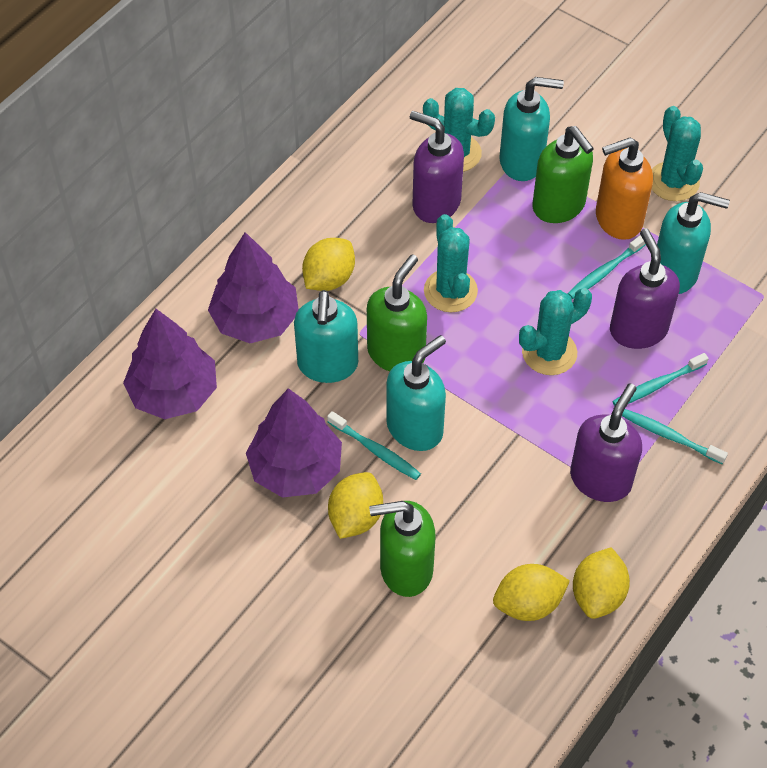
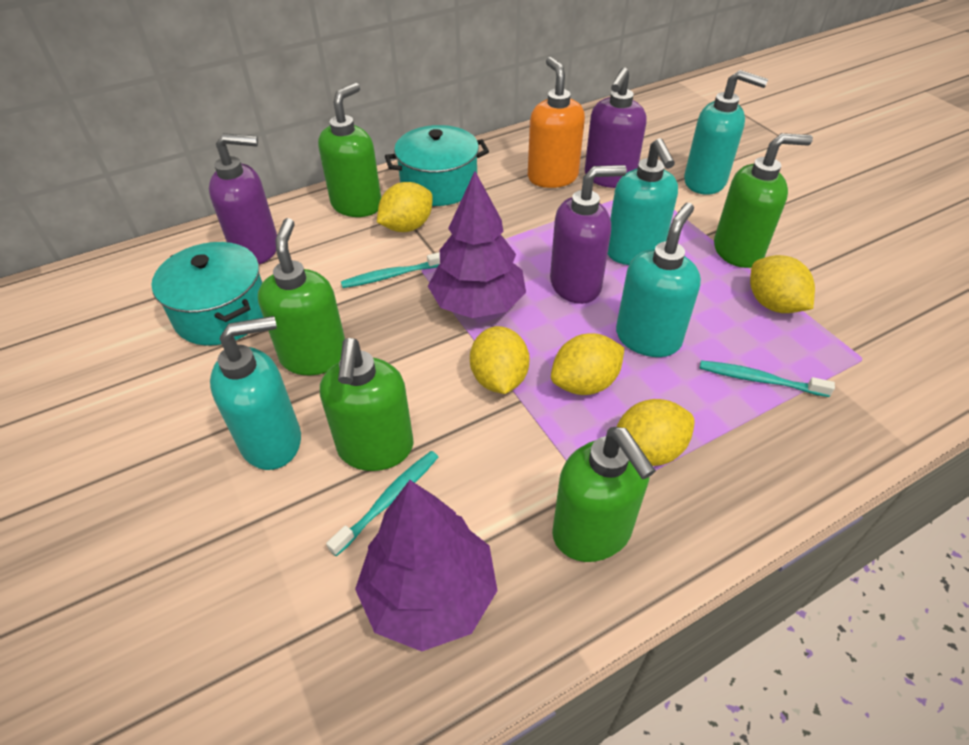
green soap dispenser: 3 -> 5
purple tree: 3 -> 2
turquoise cactus: 4 -> 0
turquoise pot: 0 -> 2
turquoise toothbrush: 4 -> 3
yellow lemon: 4 -> 5

